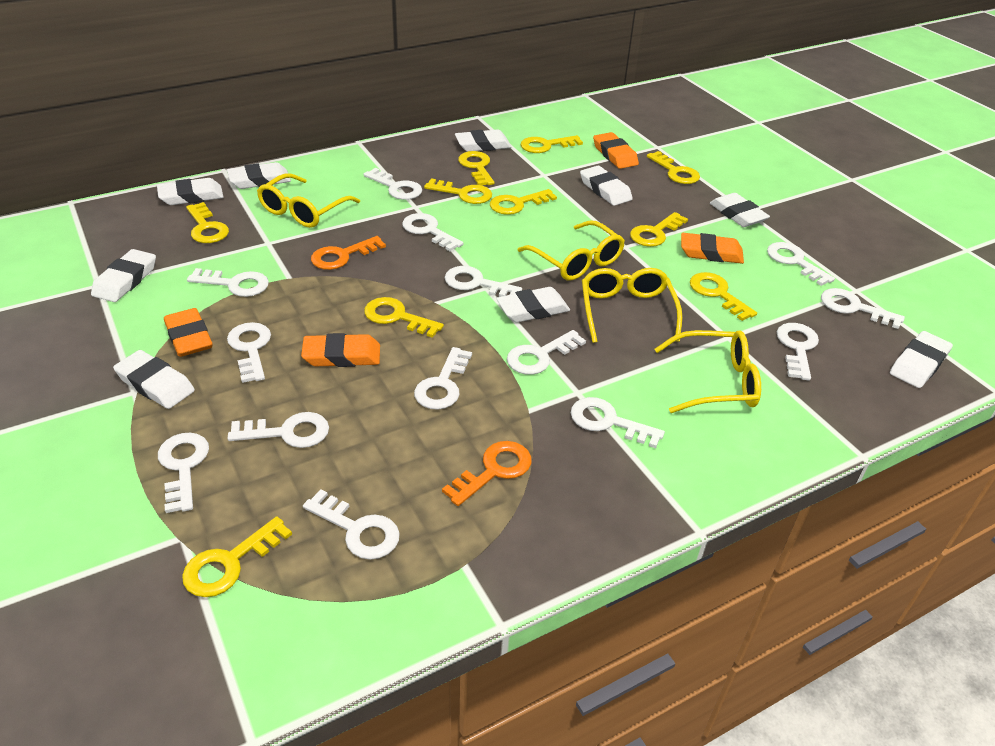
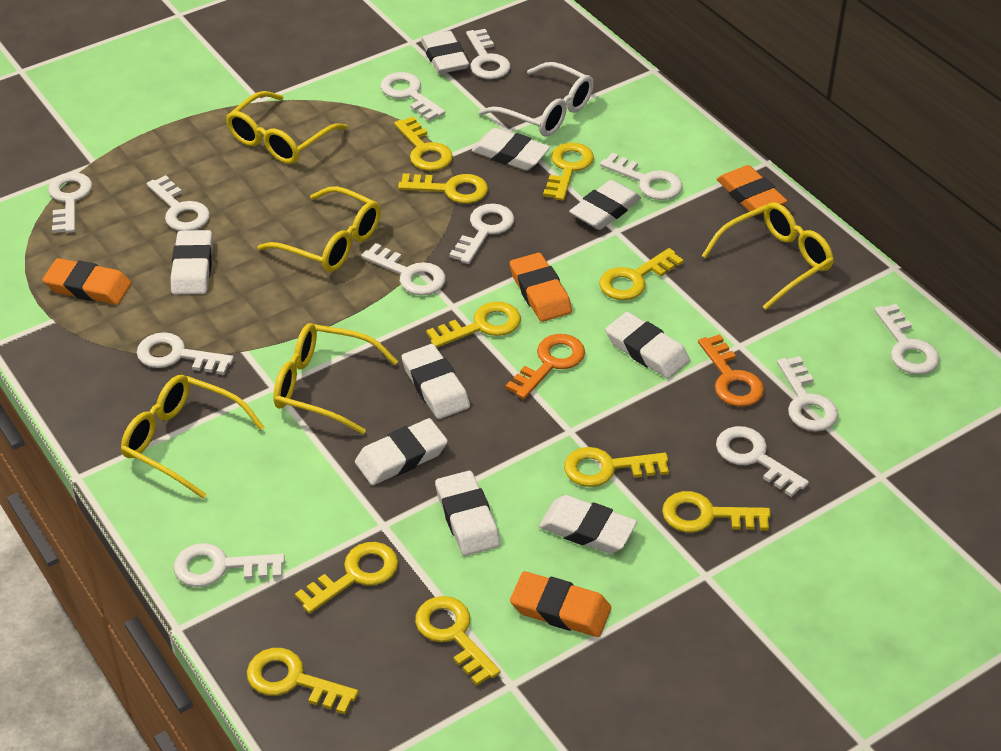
white glasses: 0 -> 1
white key: 14 -> 12
yellow glasses: 4 -> 5

